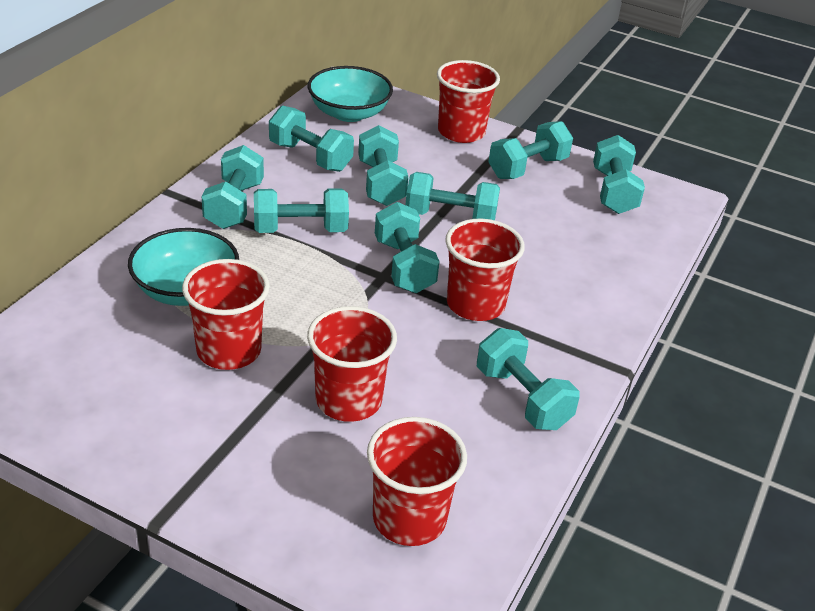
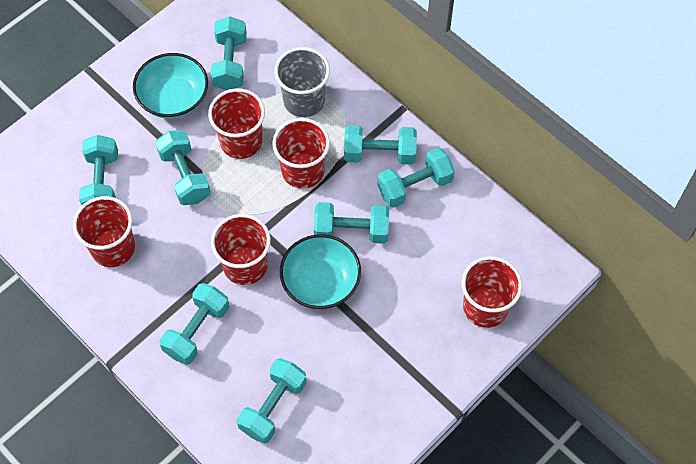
grey cup: 0 -> 1
turquoise dumbbell: 9 -> 8

